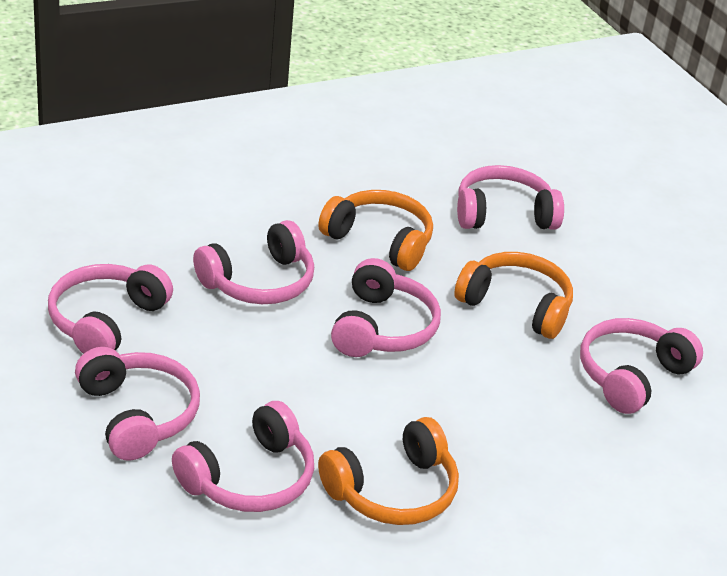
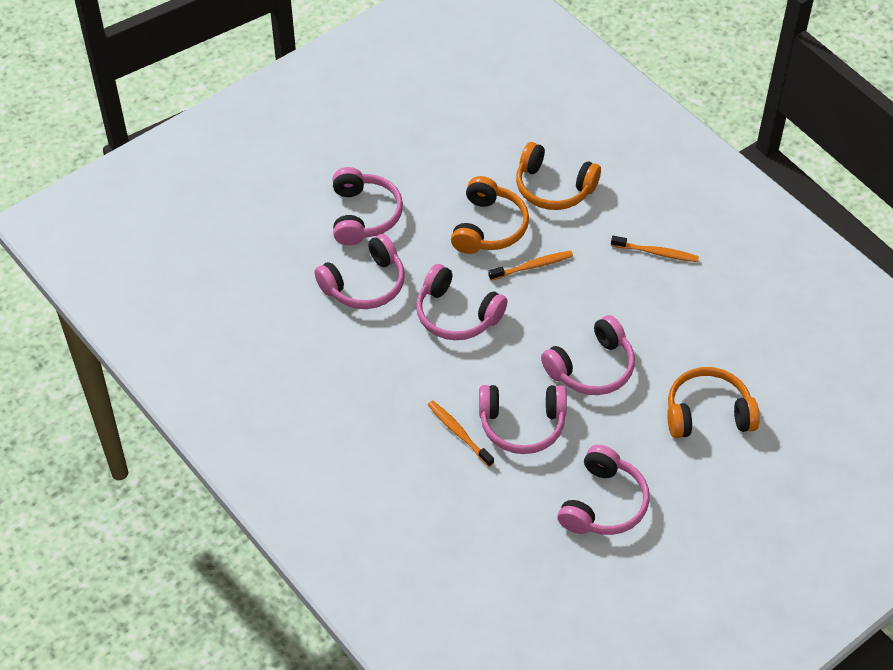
orange toothbrush: 0 -> 3
pink headphones: 7 -> 6

